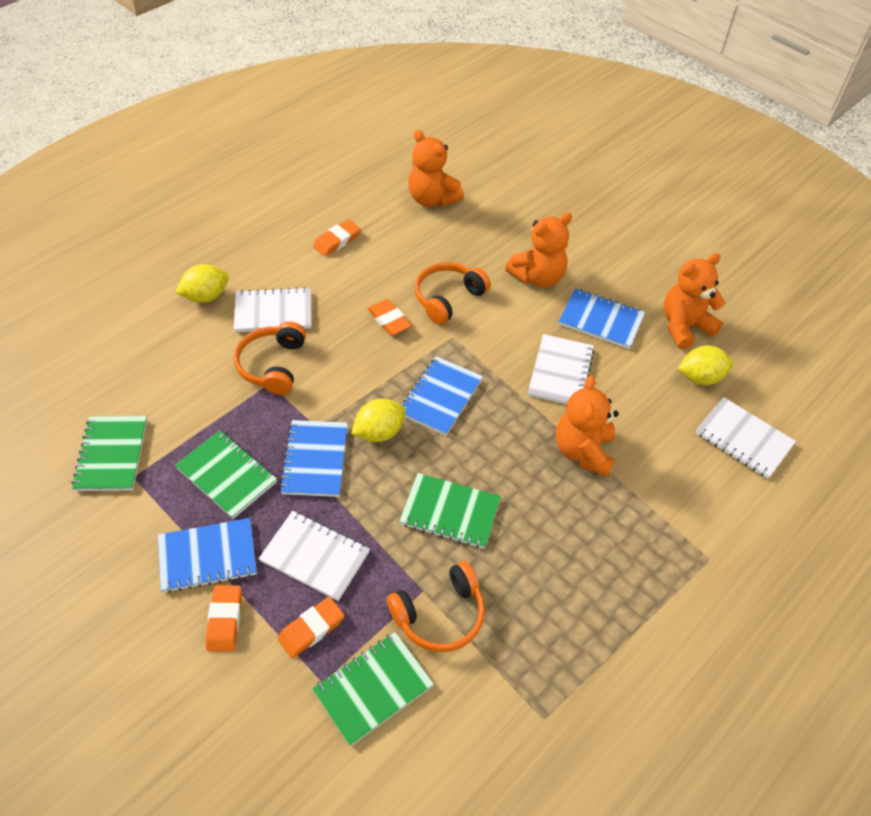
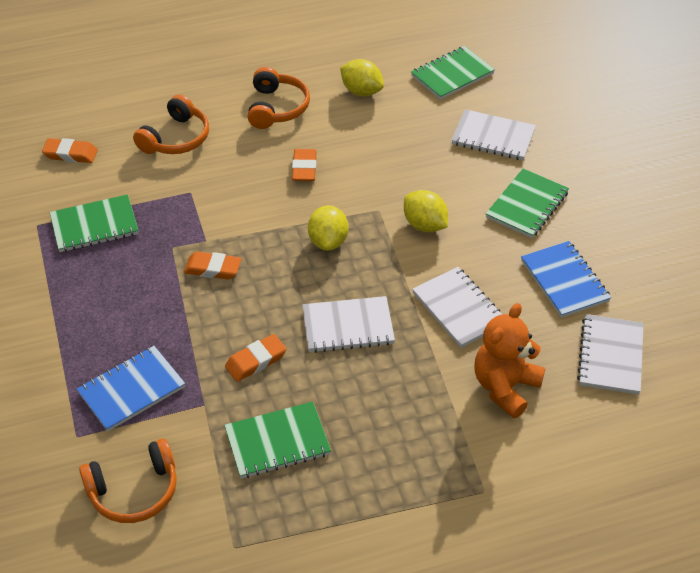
blue notebook: 4 -> 2
orange teddy bear: 4 -> 1

